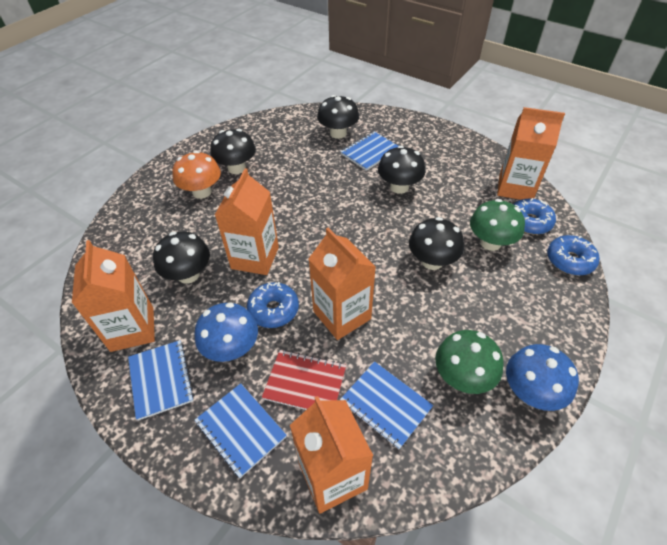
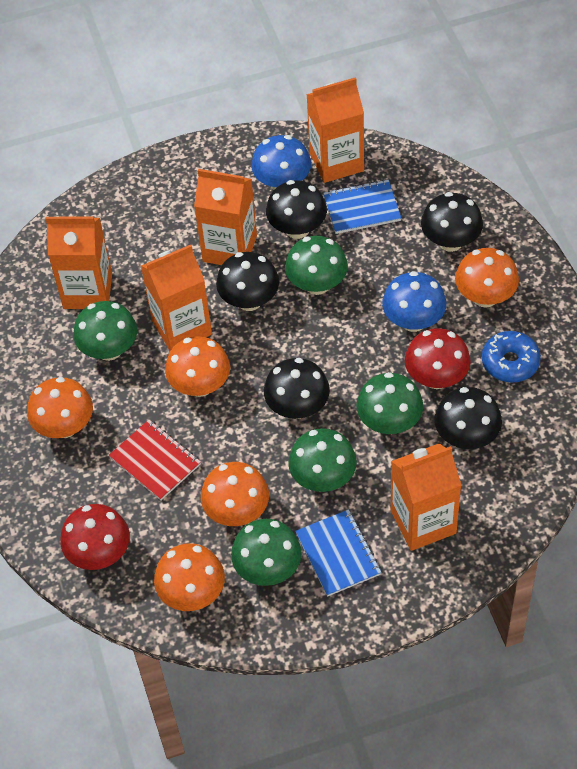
blue donut: 3 -> 1
blue notebook: 4 -> 2
green mushroom: 2 -> 5
orange mushroom: 1 -> 5
red mushroom: 0 -> 2

